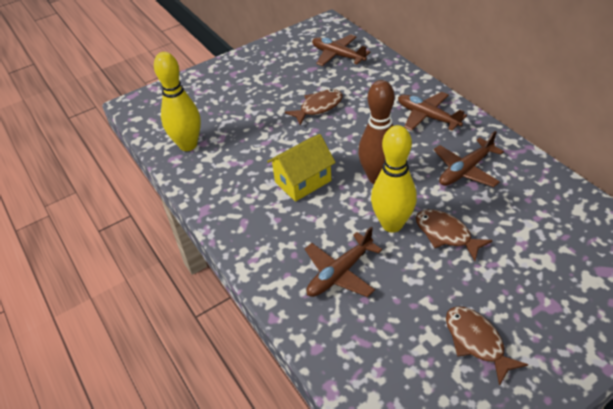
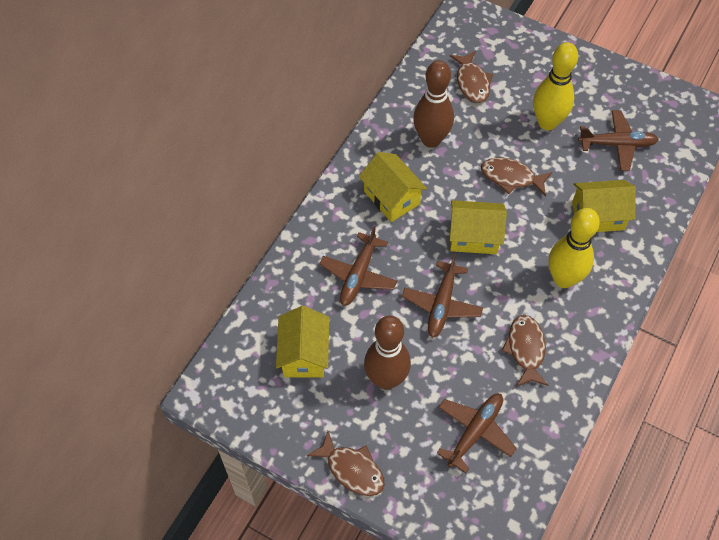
brown bowling pin: 1 -> 2
brown fish: 3 -> 4
yellow house: 1 -> 4

